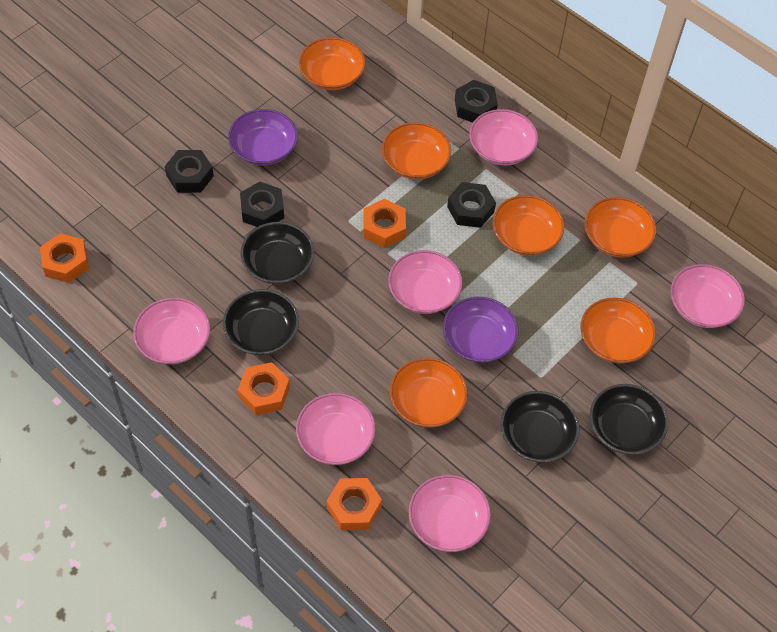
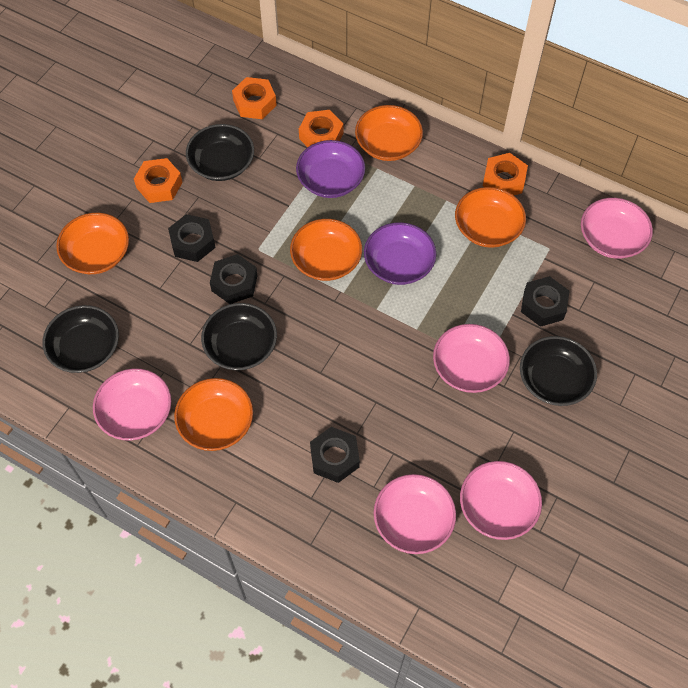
orange bowl: 6 -> 5
pink bowl: 6 -> 5

